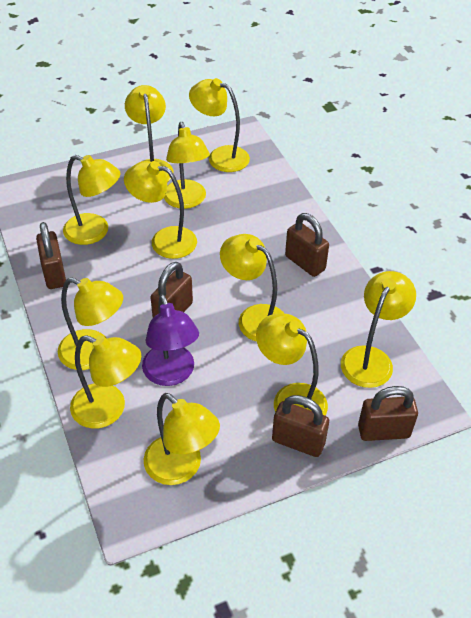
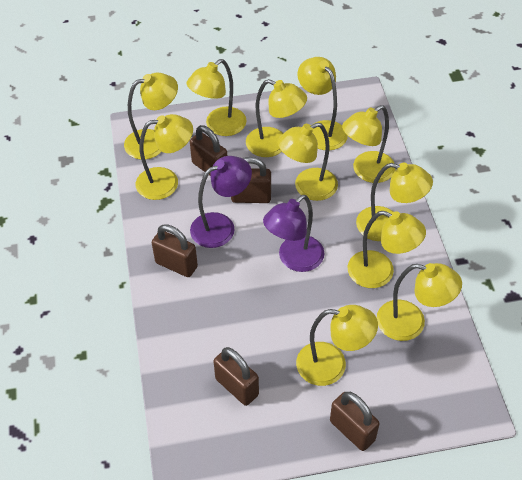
purple lamp: 1 -> 2

